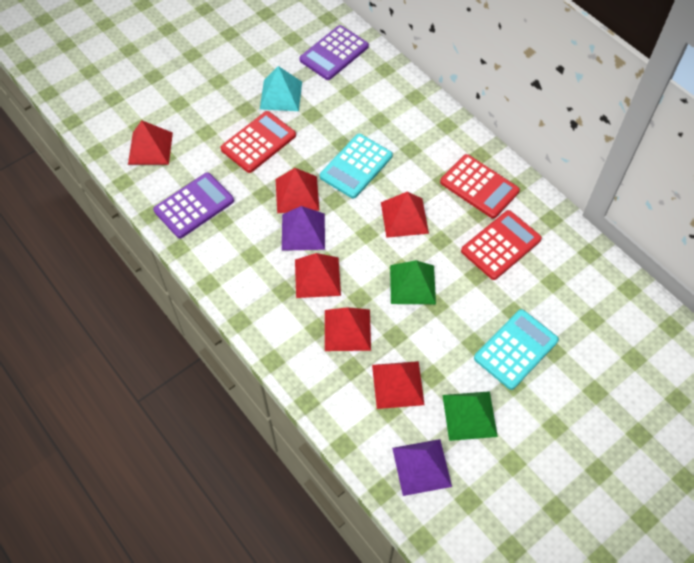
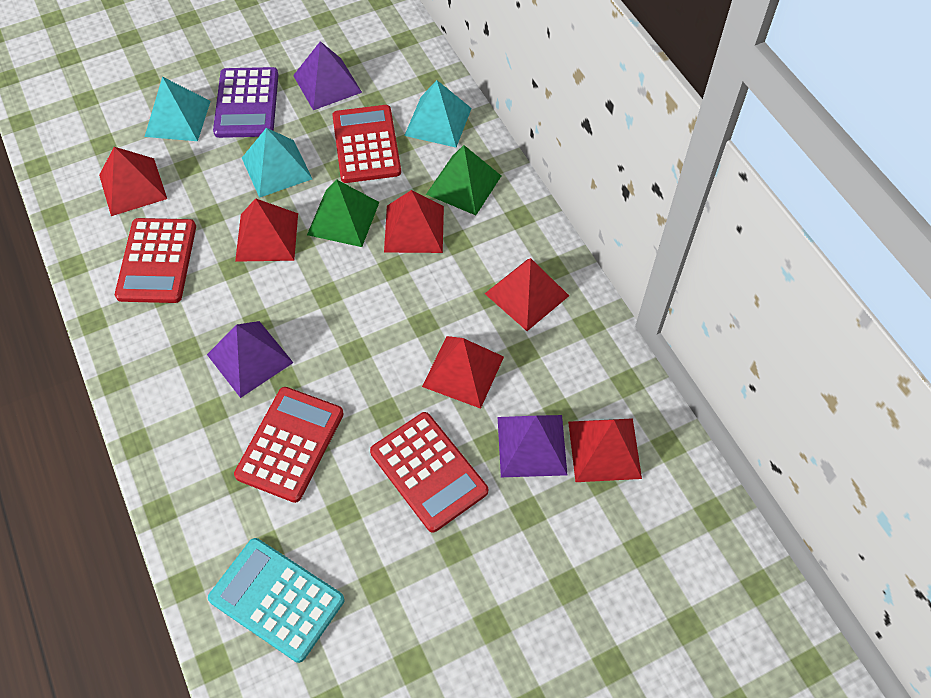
purple calculator: 2 -> 1
purple pyramid: 2 -> 3
red calculator: 3 -> 4
turquoise calculator: 2 -> 1
turquoise pyramid: 1 -> 3

